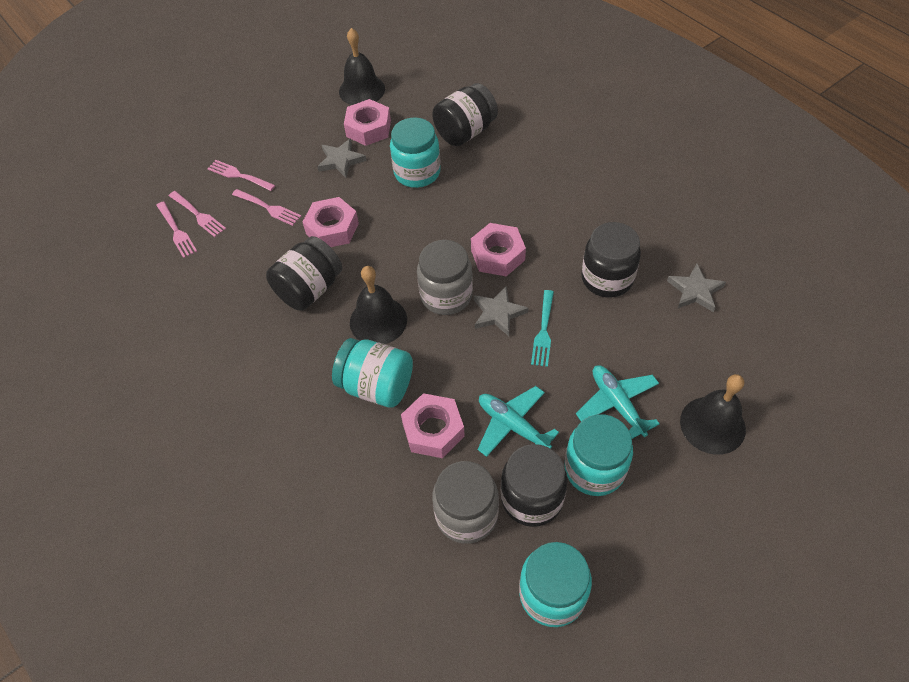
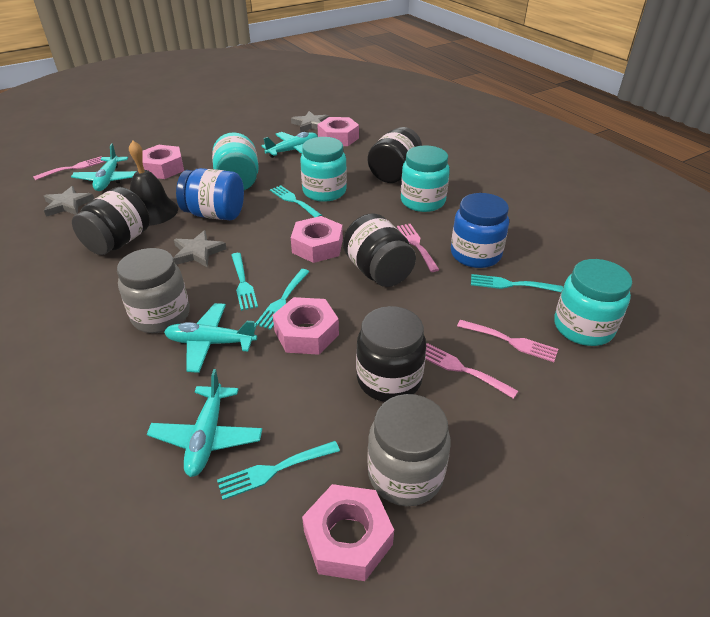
black bell: 3 -> 1
blue jar: 0 -> 2
pink nut: 4 -> 5
turquoise fork: 1 -> 5
turquoise plane: 2 -> 4

